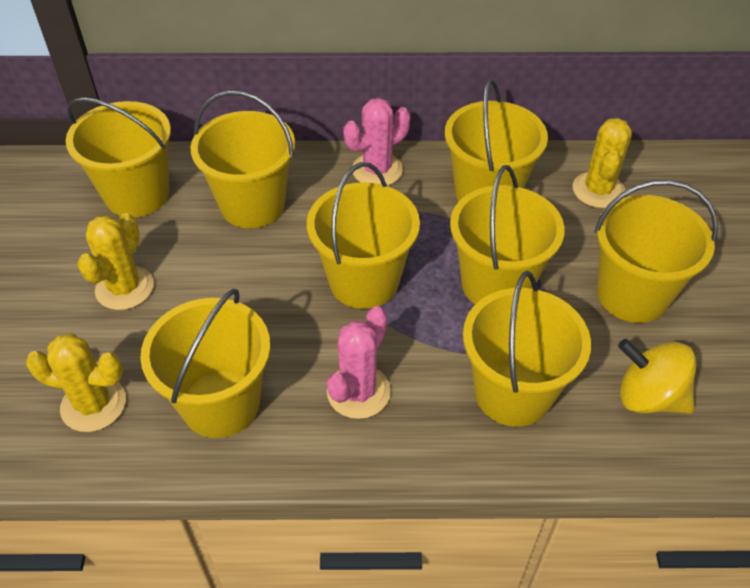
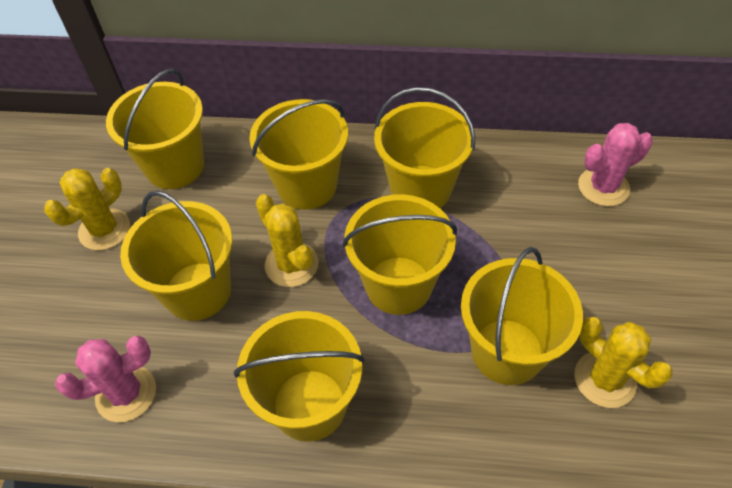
yellow bucket: 8 -> 7
yellow spinning top: 1 -> 0

